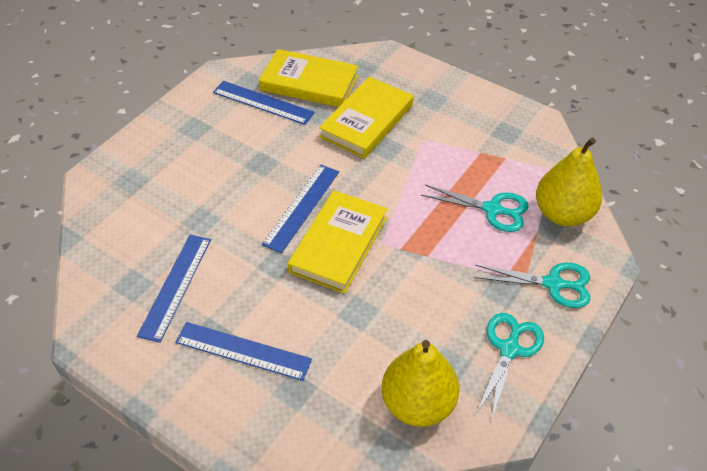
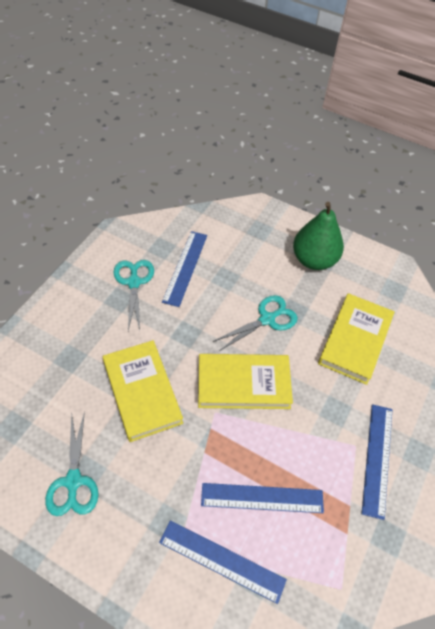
green pear: 0 -> 1
yellow pear: 2 -> 0

